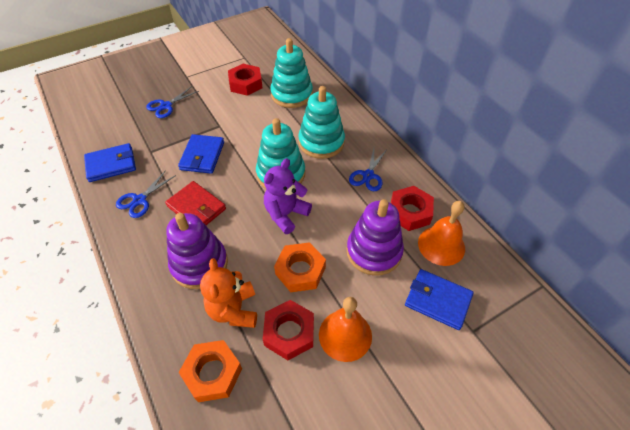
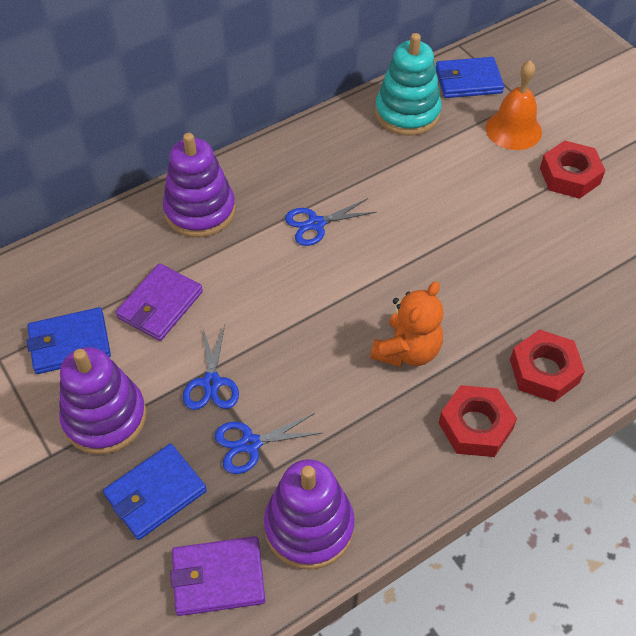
orange bell: 2 -> 1
orange nut: 2 -> 0
purple stacking toy: 2 -> 3
purple teddy bear: 1 -> 0
purple wallet: 0 -> 2
red wallet: 1 -> 0
turquoise stacking toy: 3 -> 1

